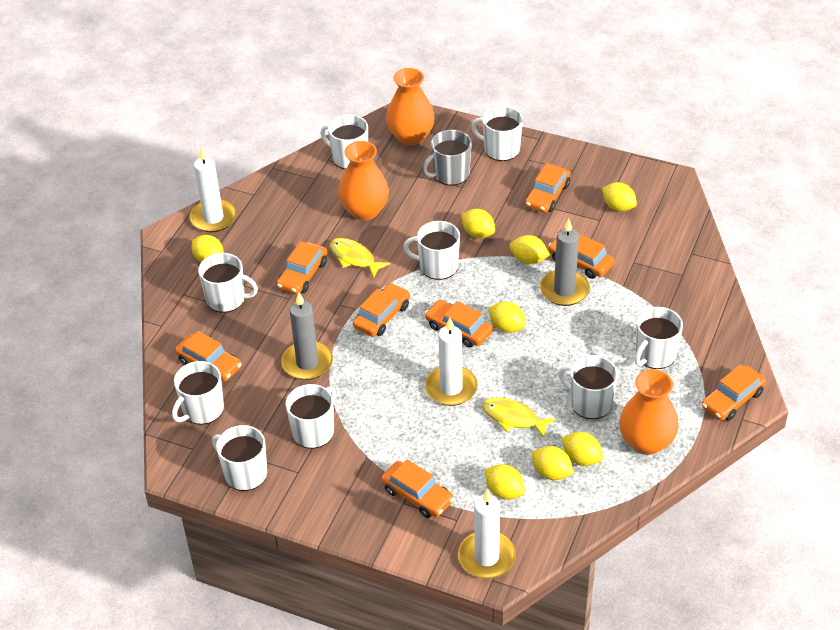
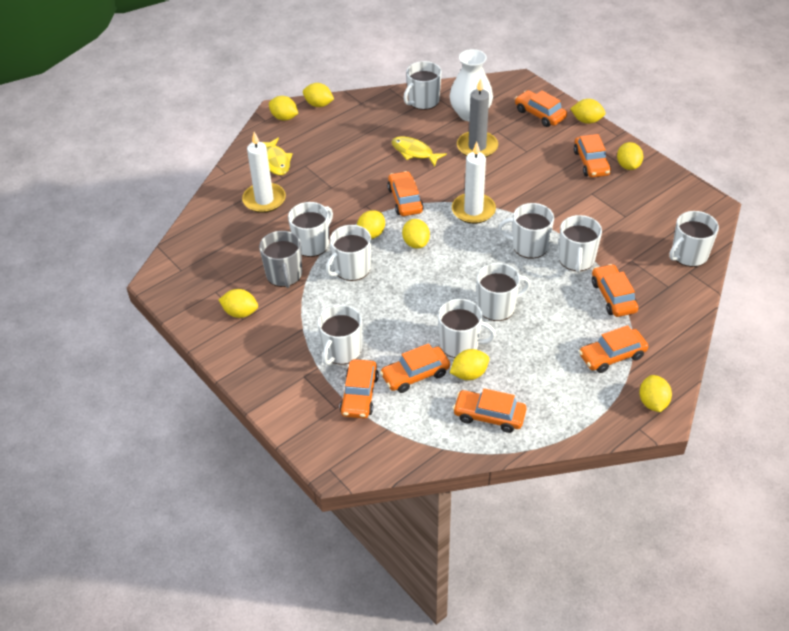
grey candle: 2 -> 1
orange vase: 3 -> 0
white candle: 3 -> 2
white vase: 0 -> 1
yellow lemon: 8 -> 9

